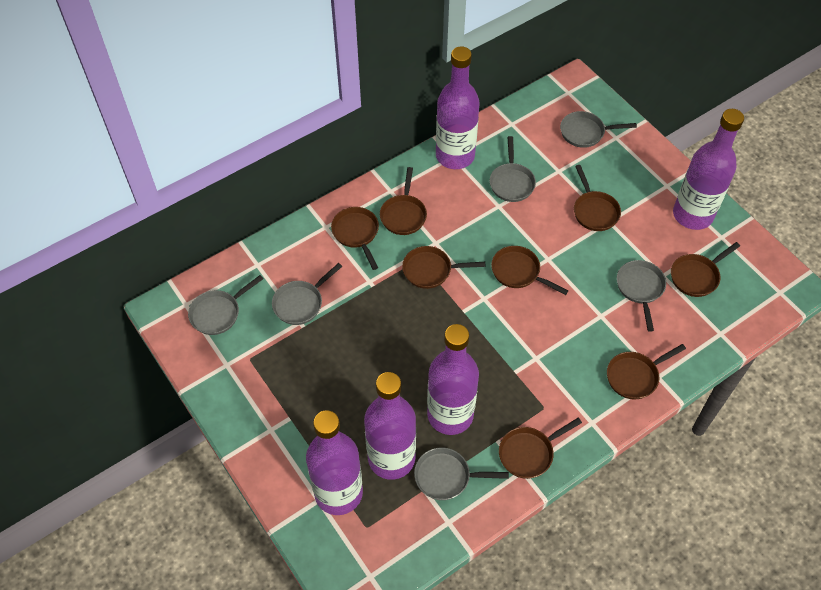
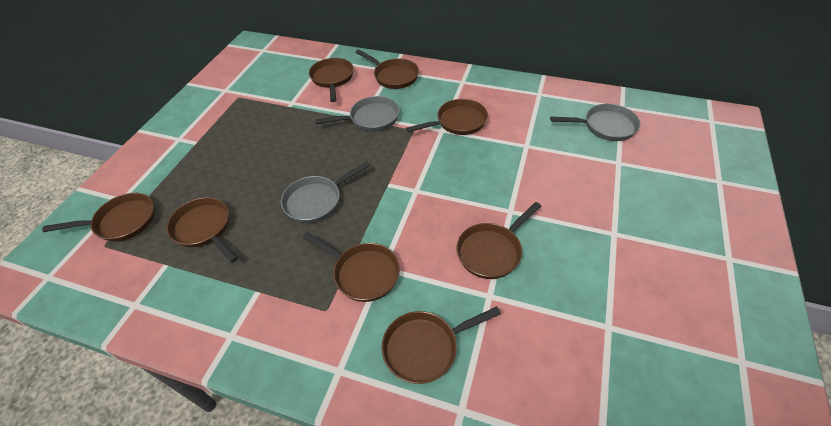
grey pan: 6 -> 3
purple bottle: 5 -> 0

